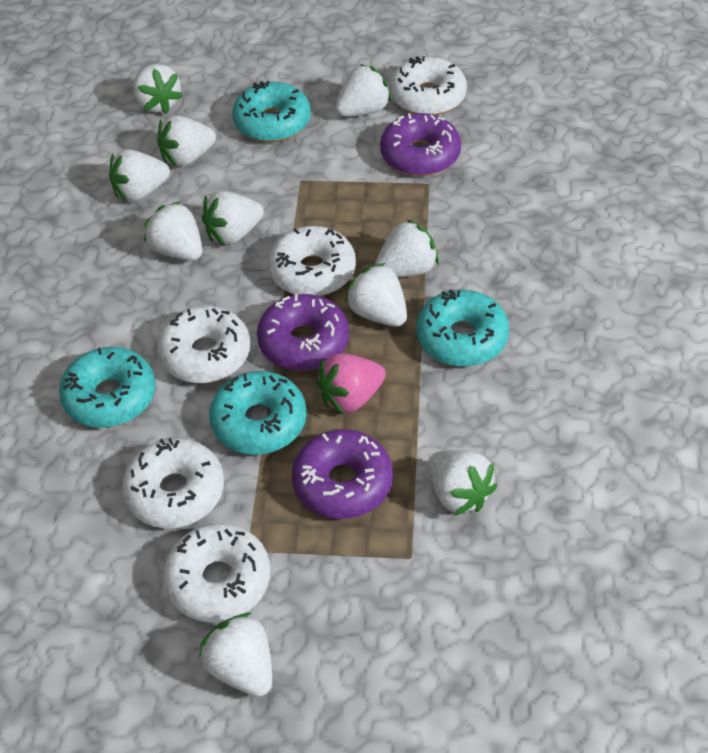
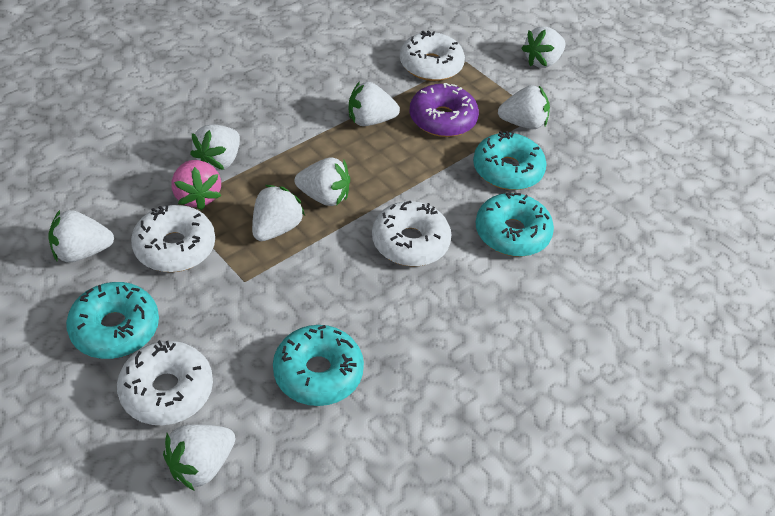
purple donut: 3 -> 1
white donut: 5 -> 4
white strawberry: 10 -> 8

